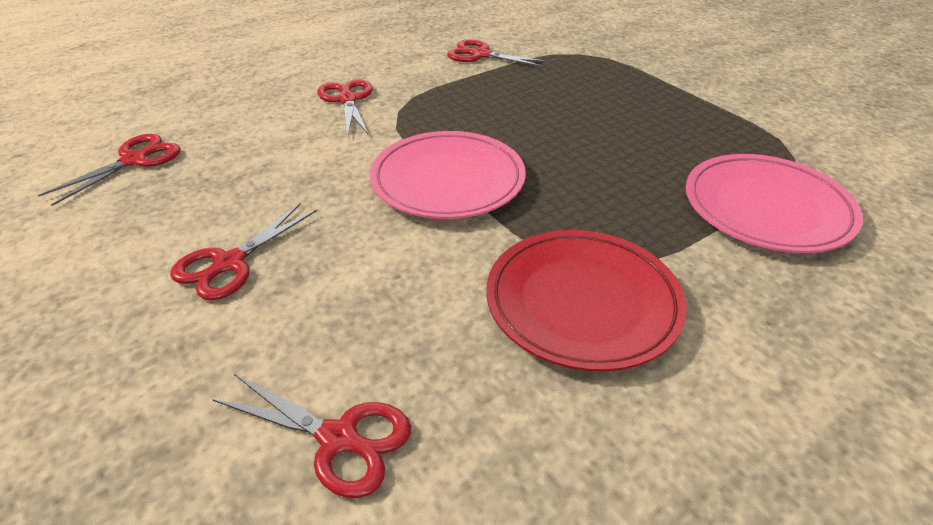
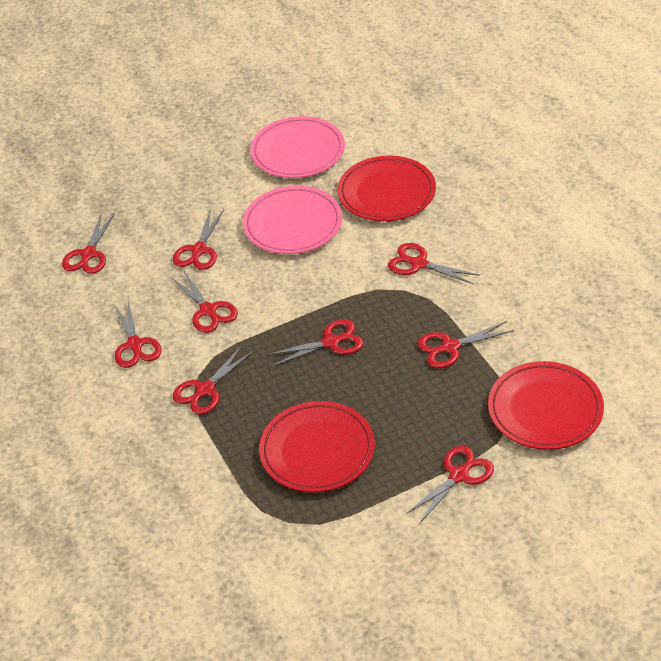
red plate: 1 -> 3
red scissors: 5 -> 9

